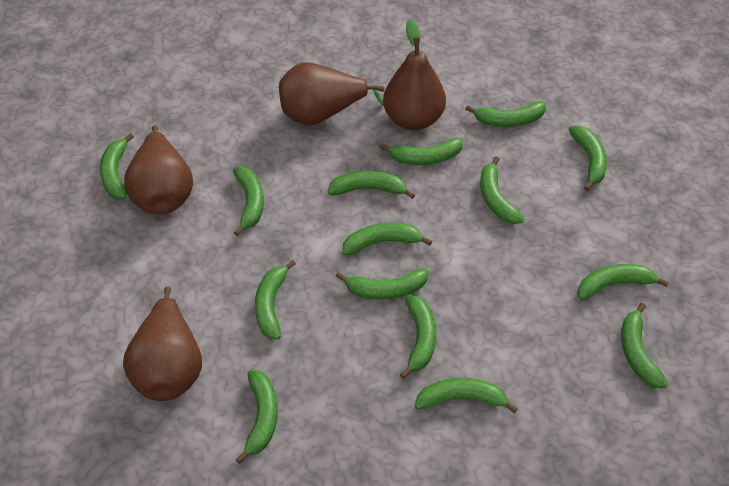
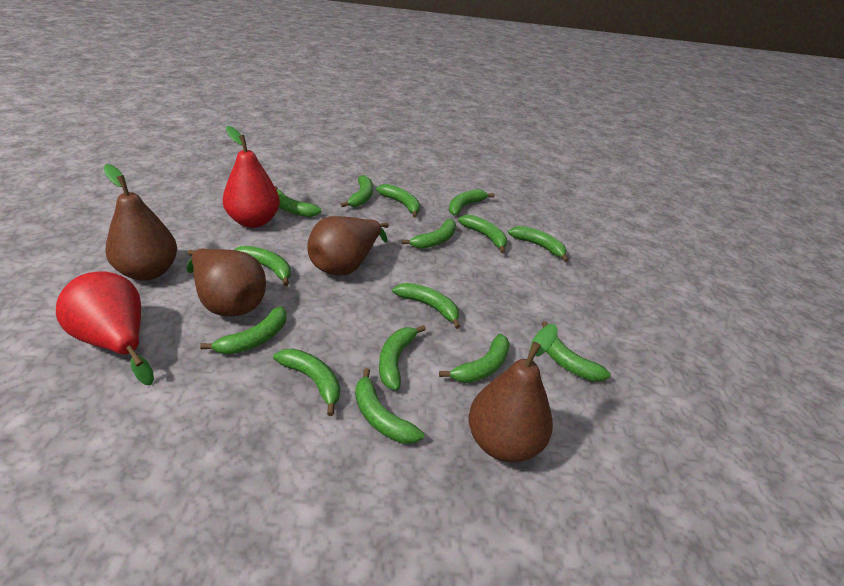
red pear: 0 -> 2

